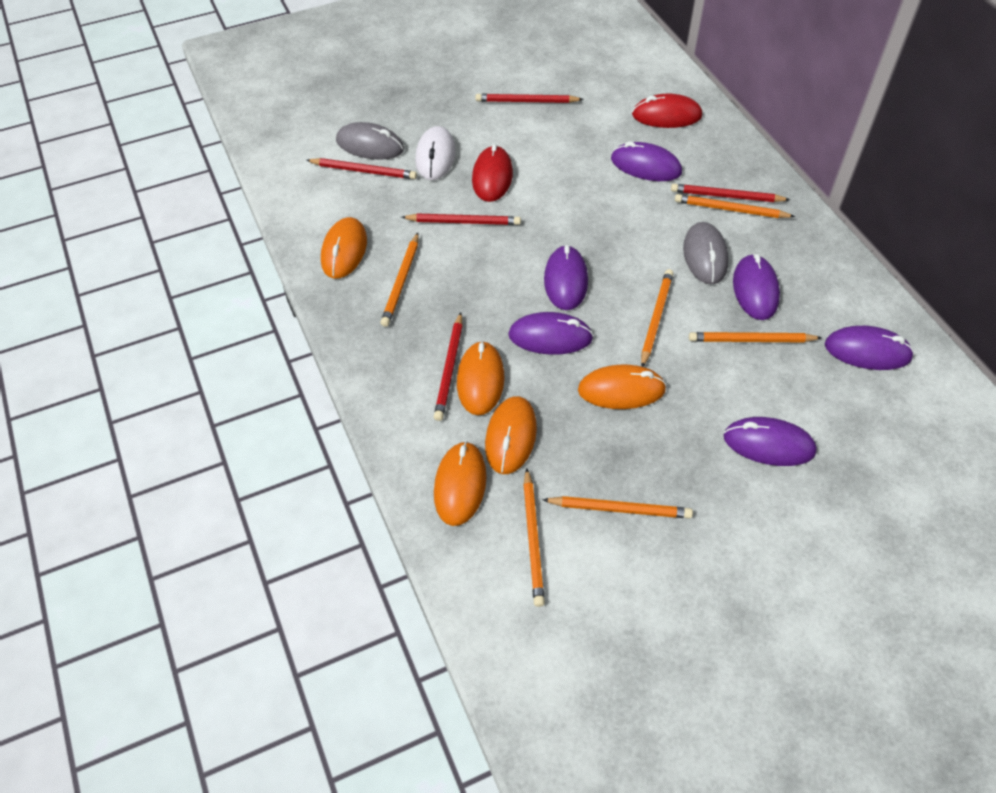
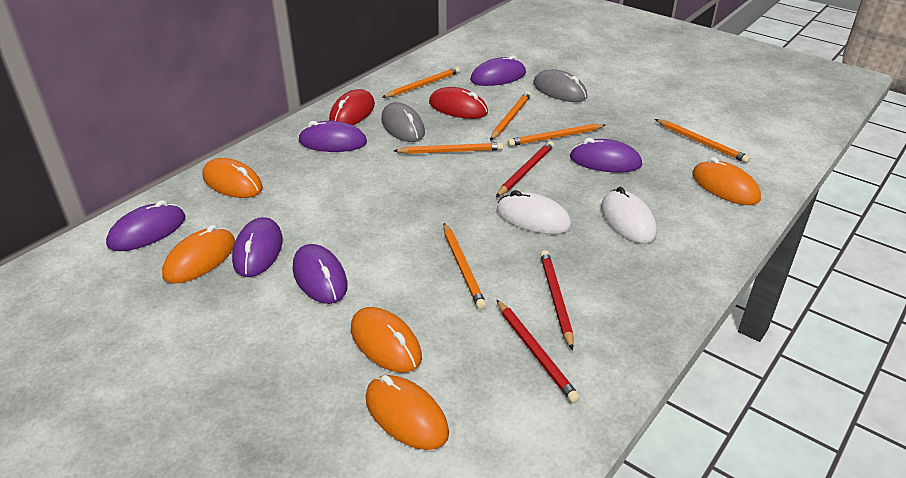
red pencil: 5 -> 3
white mouse: 1 -> 2

